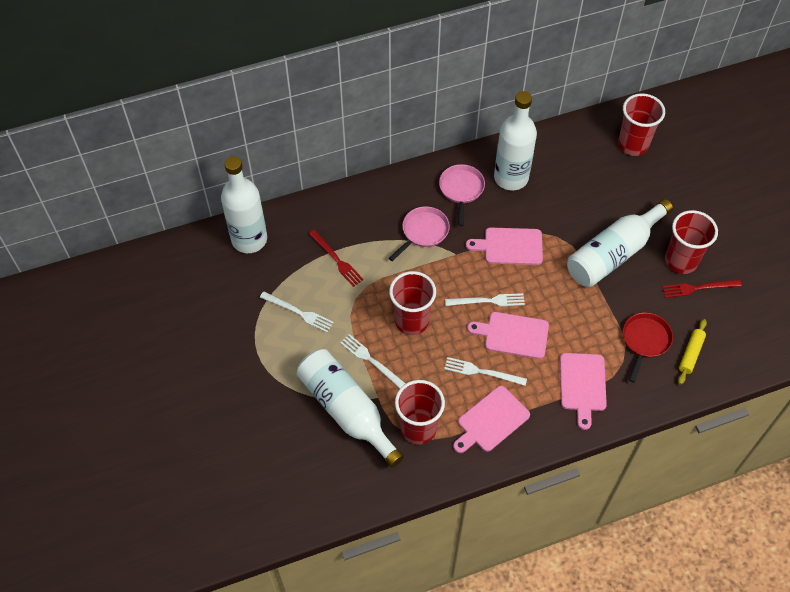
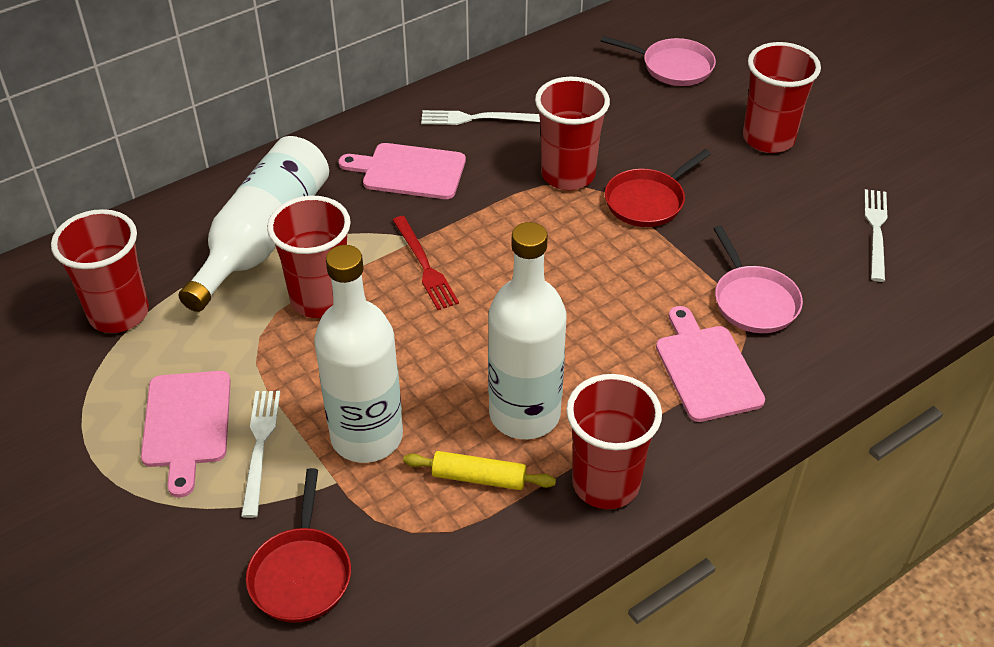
pink cutting board: 4 -> 3
red cup: 4 -> 5
red fork: 2 -> 1
red pan: 1 -> 2
white bottle: 4 -> 3
white fork: 4 -> 3

